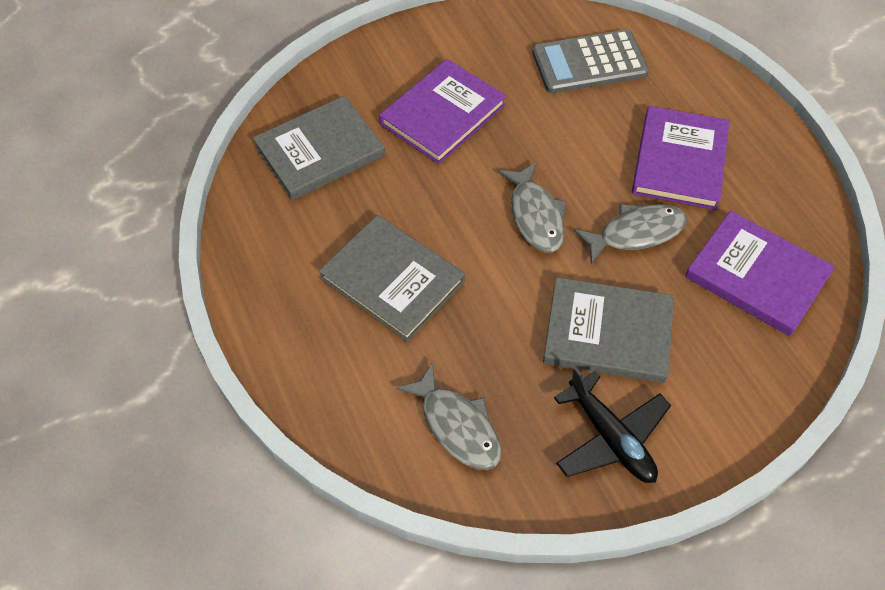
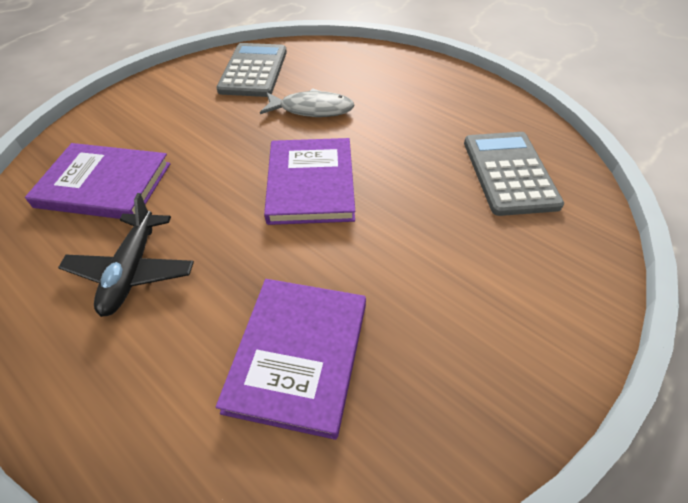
grey book: 3 -> 0
grey calculator: 1 -> 2
grey fish: 3 -> 1

